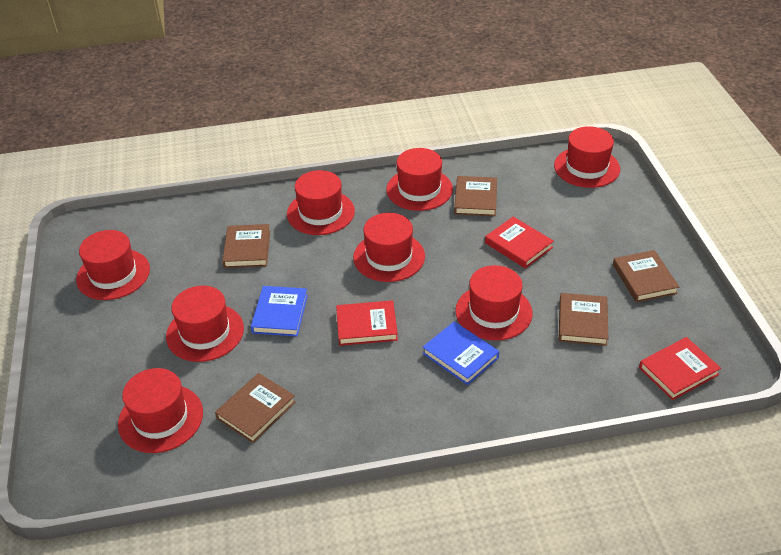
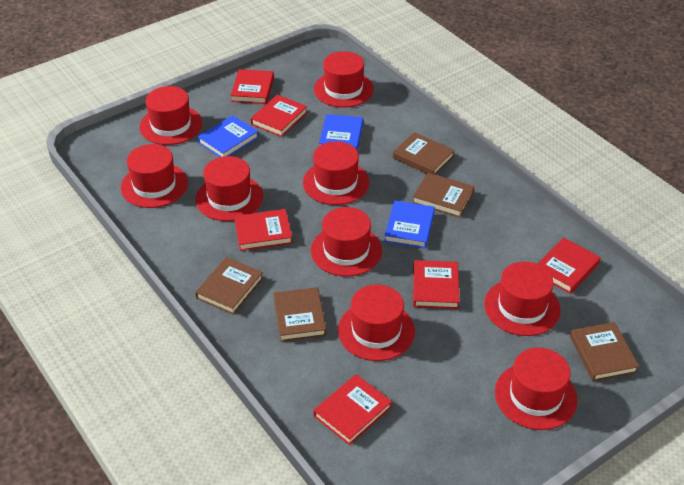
blue book: 2 -> 3
red book: 3 -> 6
red hat: 8 -> 9

